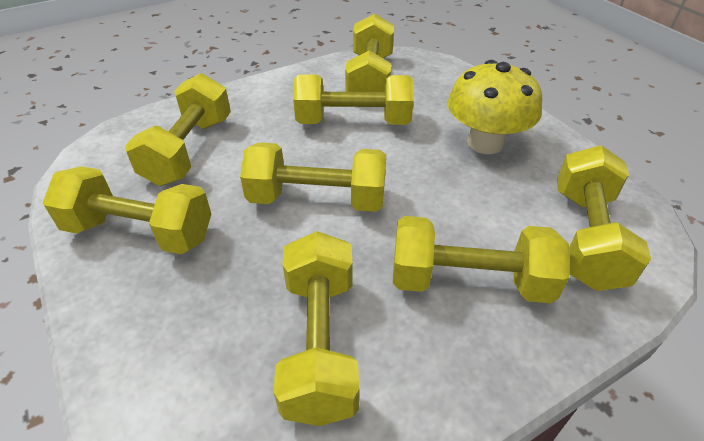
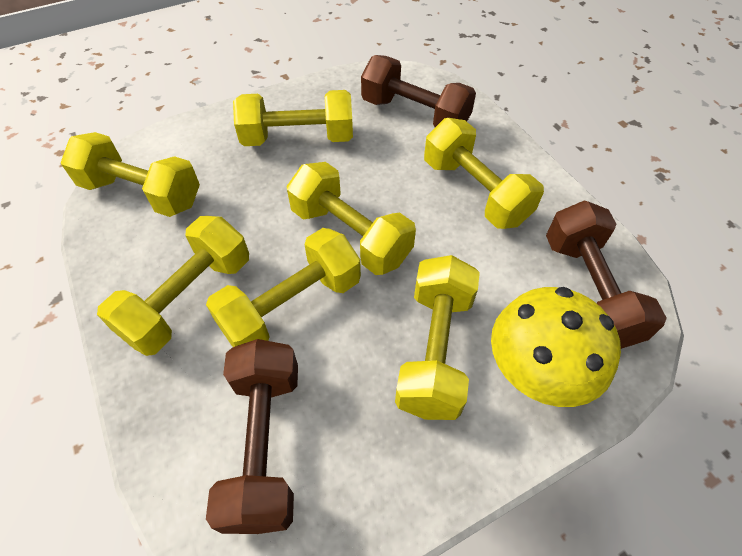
brown dumbbell: 0 -> 3
yellow dumbbell: 8 -> 7

